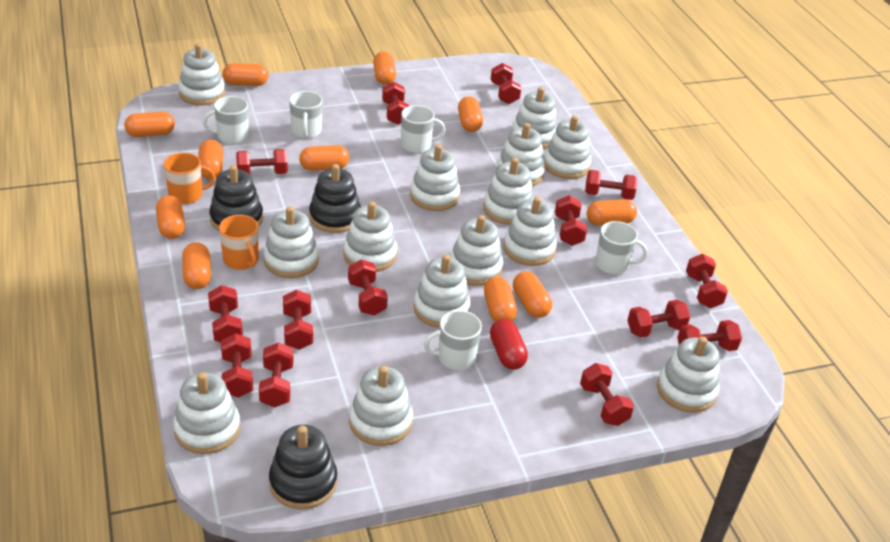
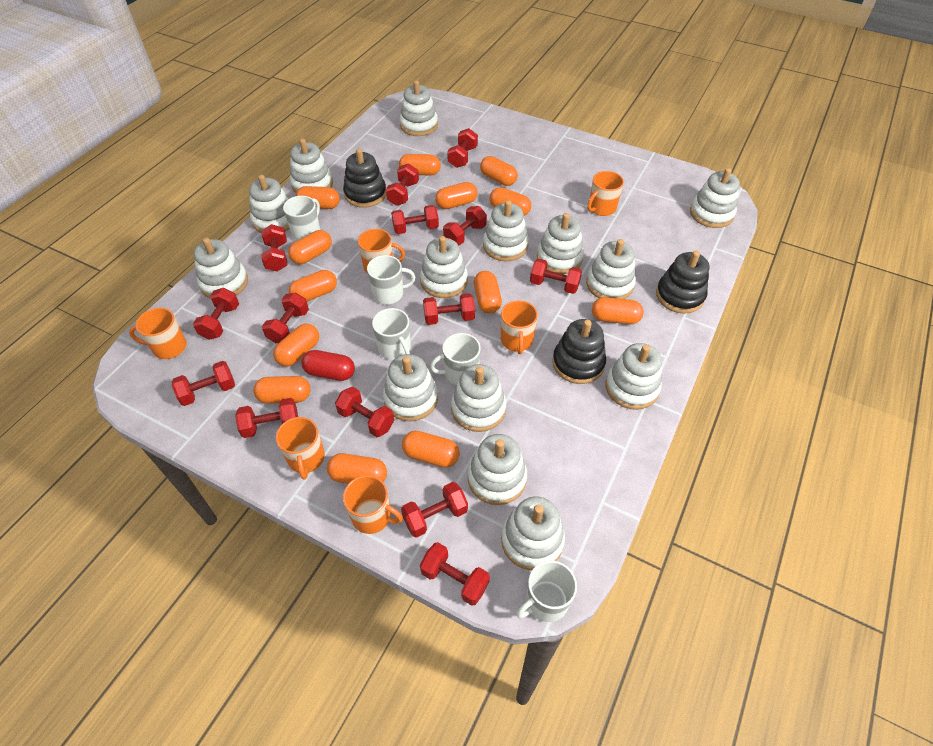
orange capsule: 11 -> 13
orange mug: 2 -> 6

